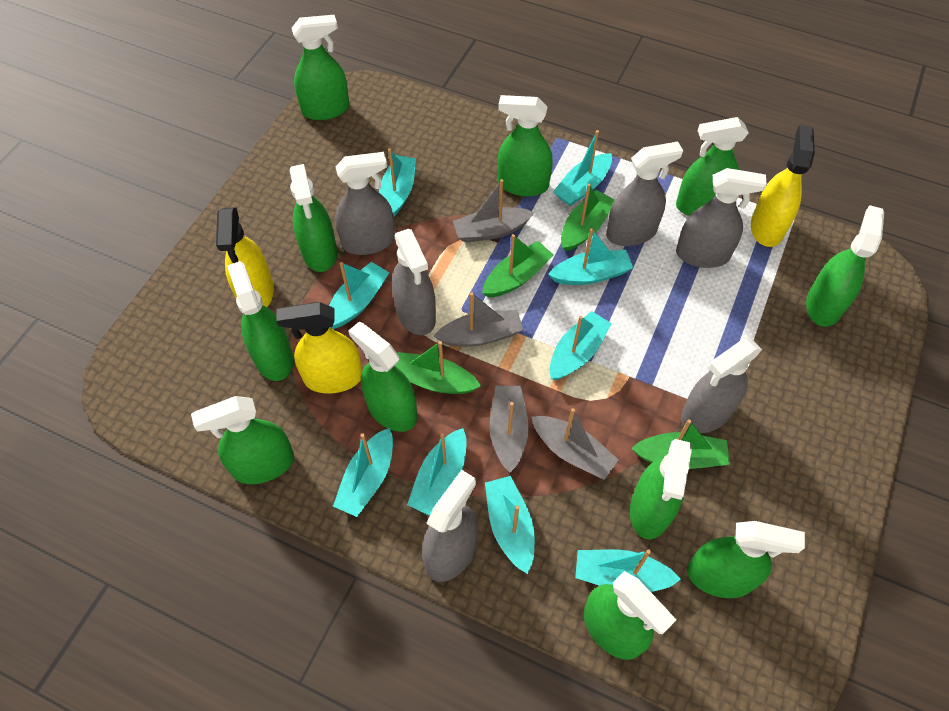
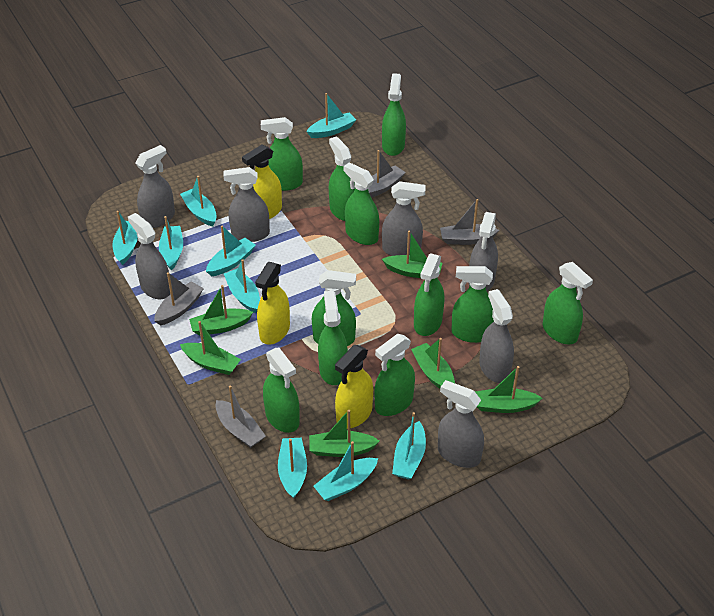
green boat: 4 -> 6
grey spray bottle: 6 -> 7

